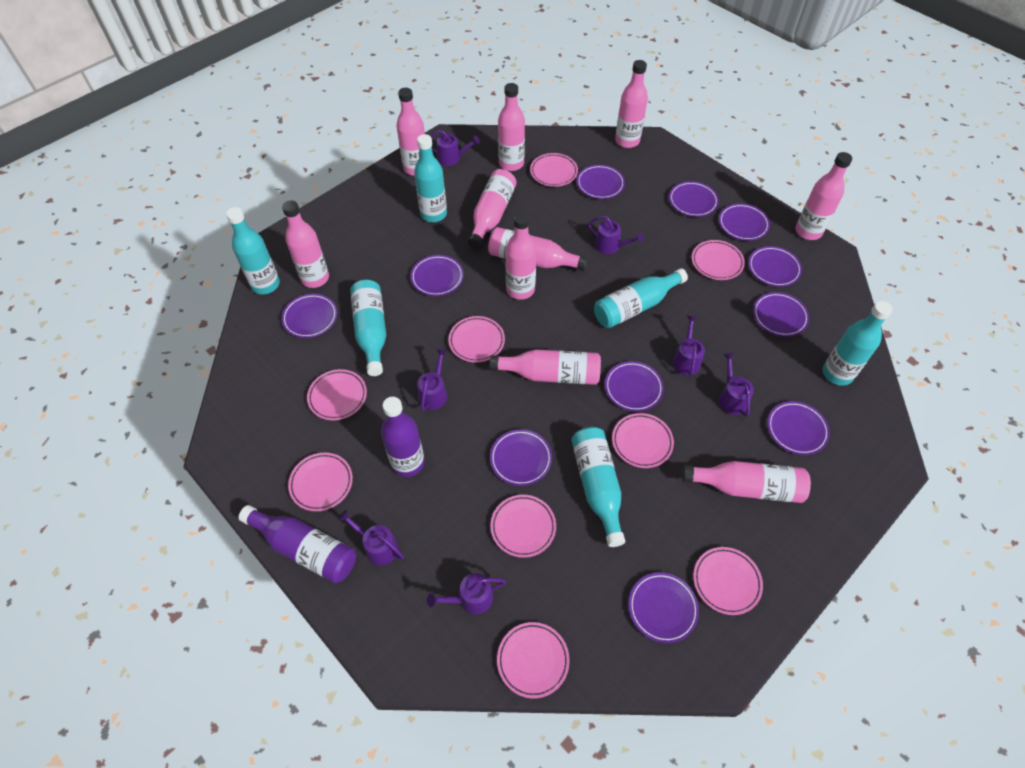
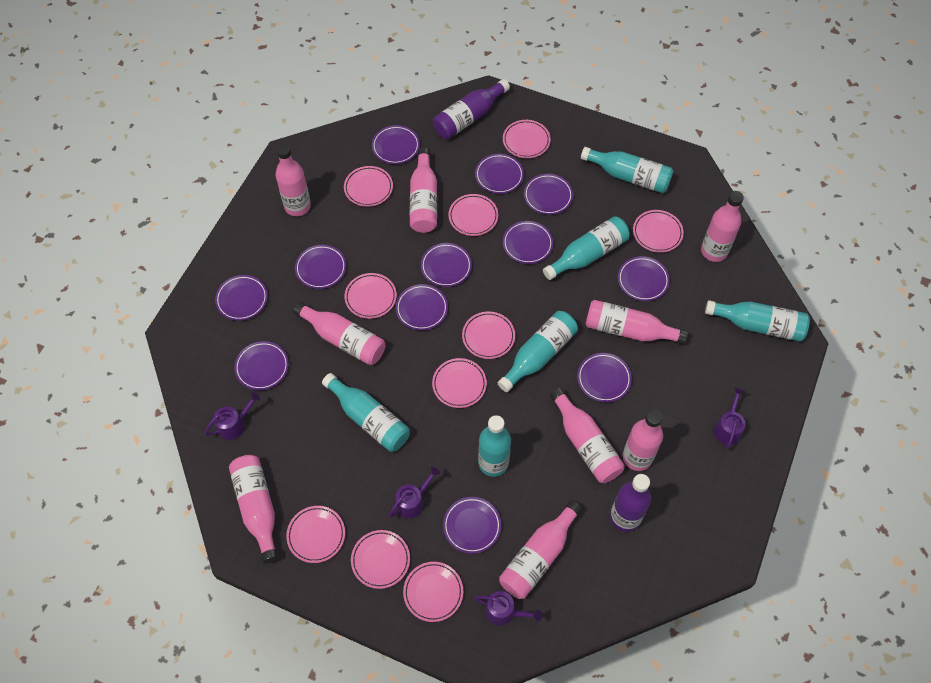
pink bottle: 10 -> 9
pink plate: 9 -> 10
purple plate: 11 -> 12
purple watering can: 7 -> 4

